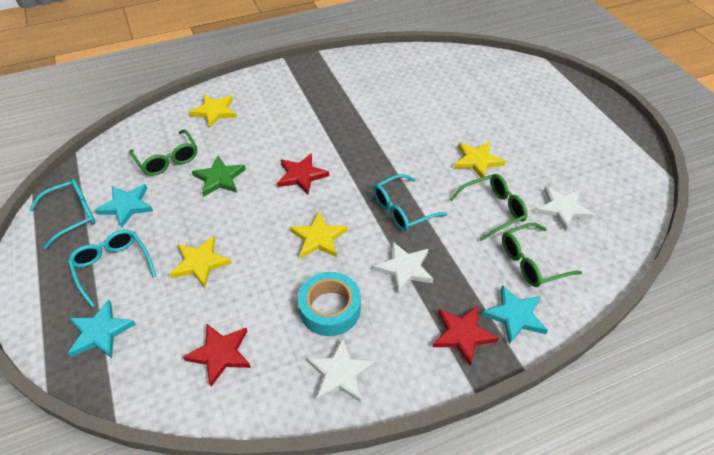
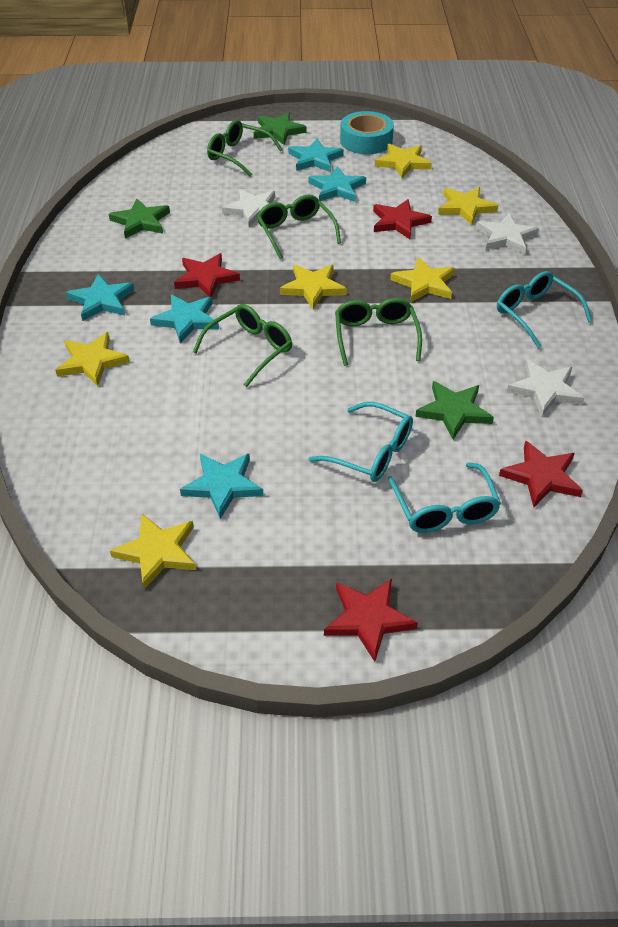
green glasses: 3 -> 4
green star: 1 -> 3
red star: 3 -> 4
turquoise star: 3 -> 5
yellow star: 4 -> 6

